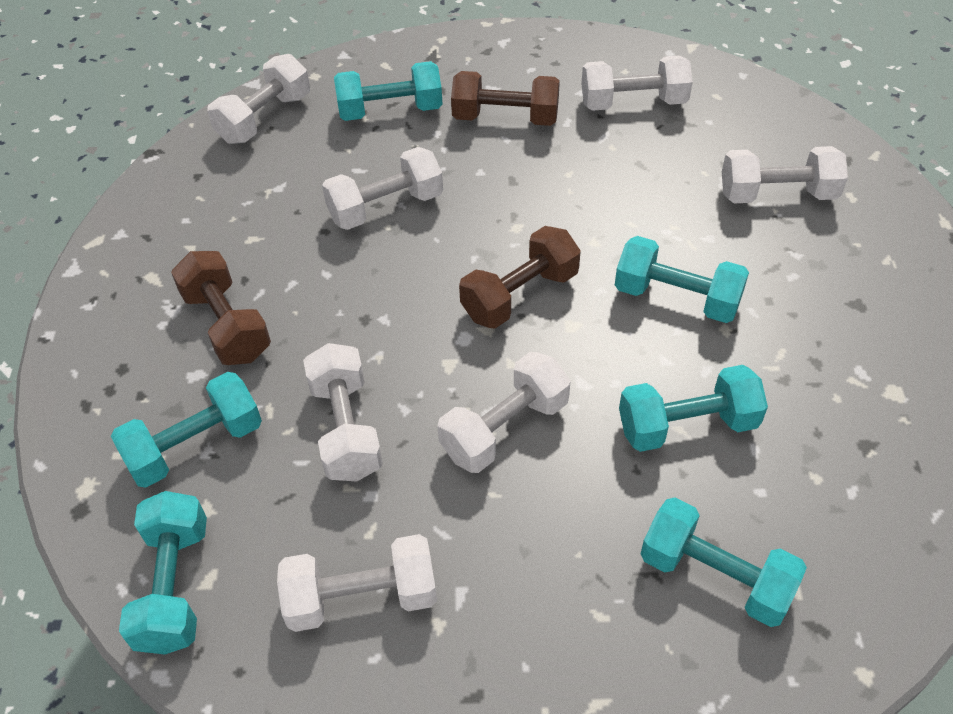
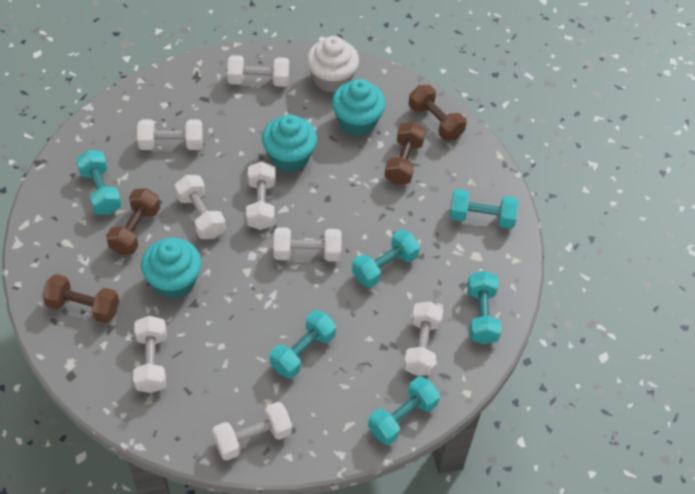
brown dumbbell: 3 -> 4
turquoise cupcake: 0 -> 3
white cupcake: 0 -> 1
white dumbbell: 7 -> 8

